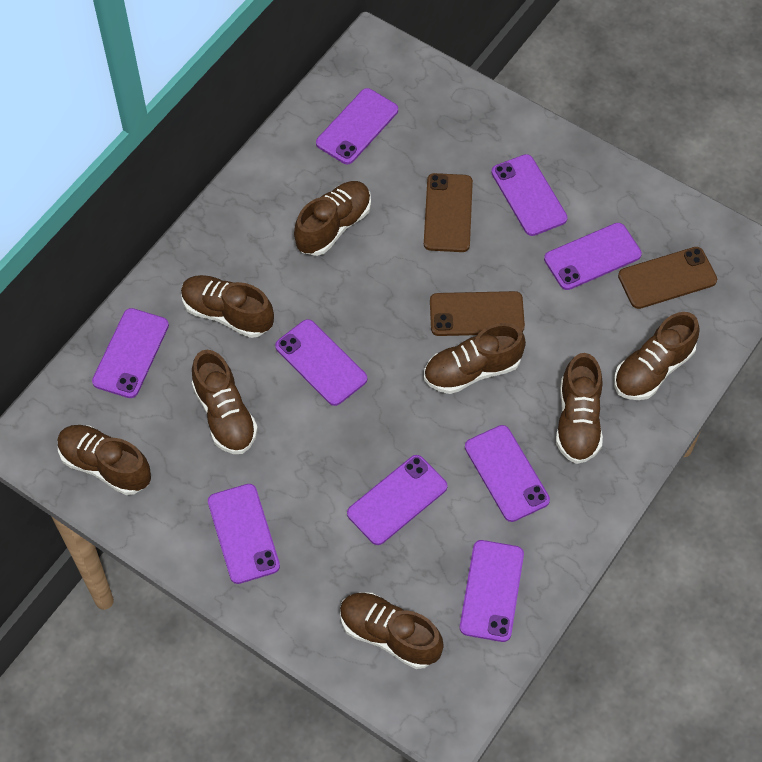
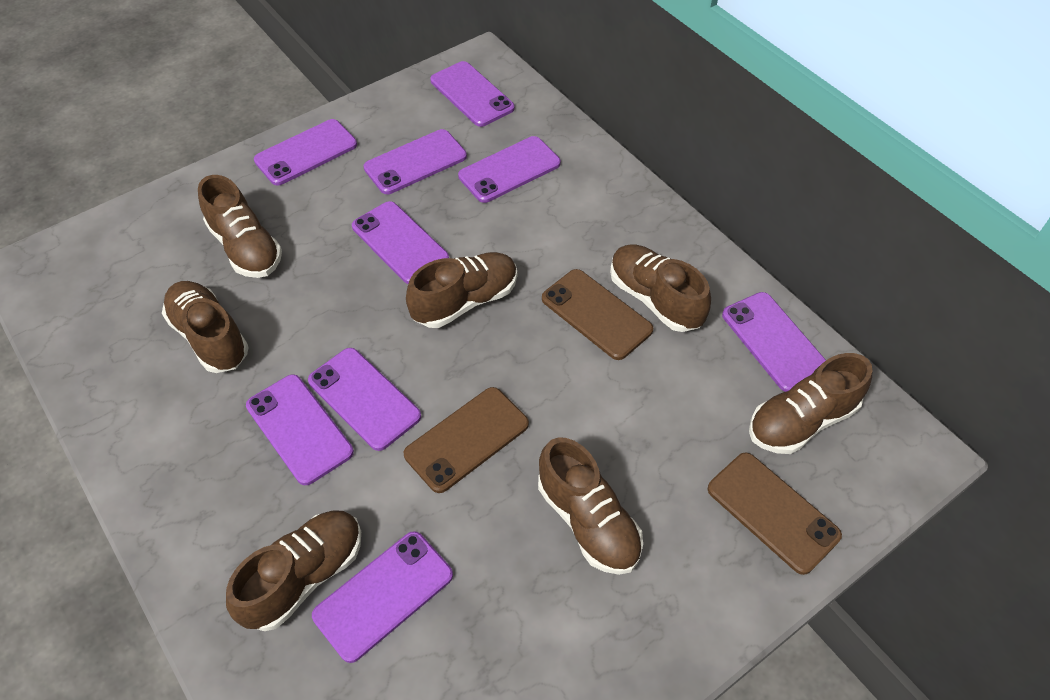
brown shoe: 8 -> 7

